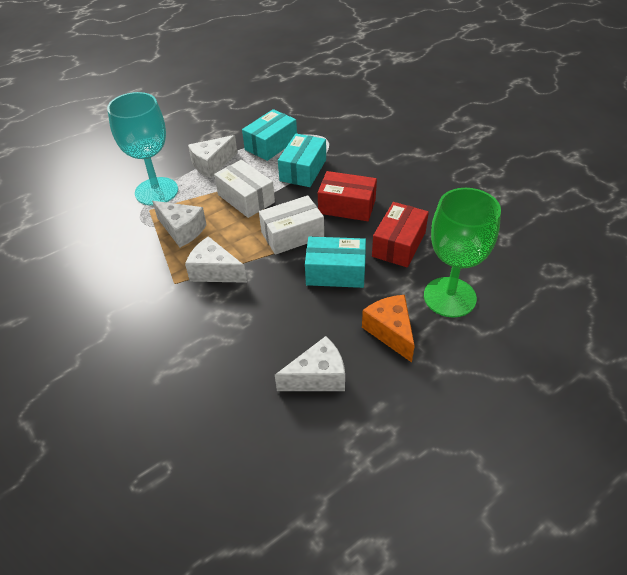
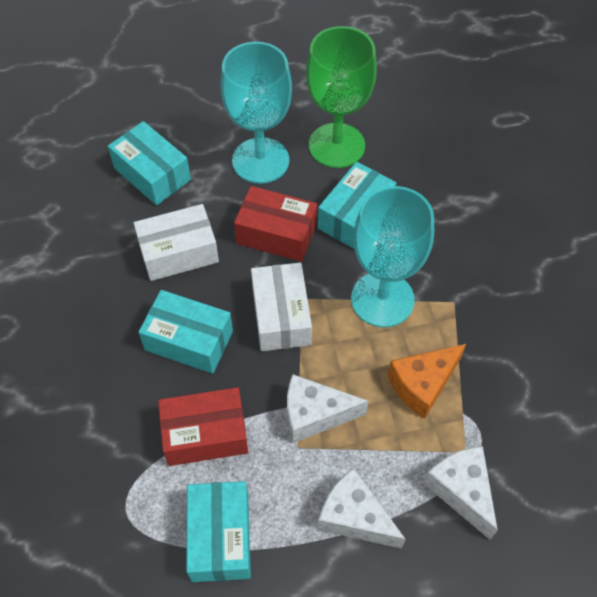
turquoise box: 3 -> 4
turquoise goblet: 1 -> 2
white cheese: 4 -> 3

